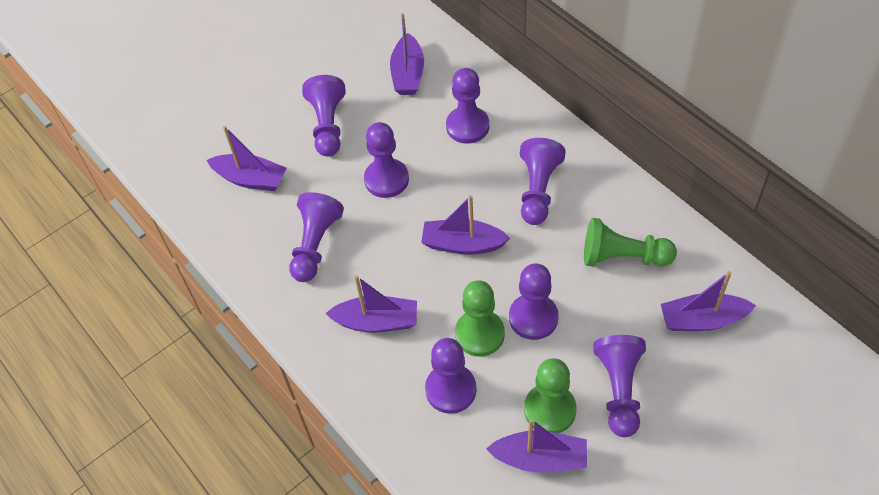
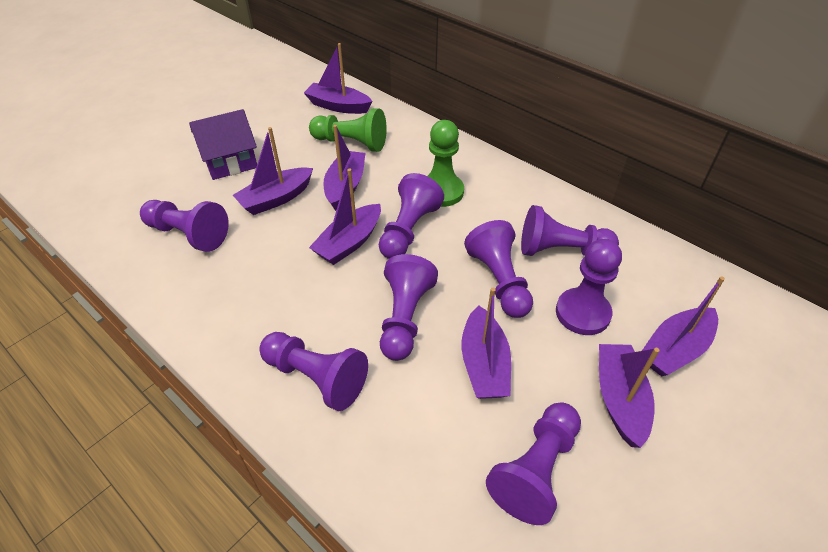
green pawn: 3 -> 2
purple boat: 6 -> 7
purple house: 0 -> 1

